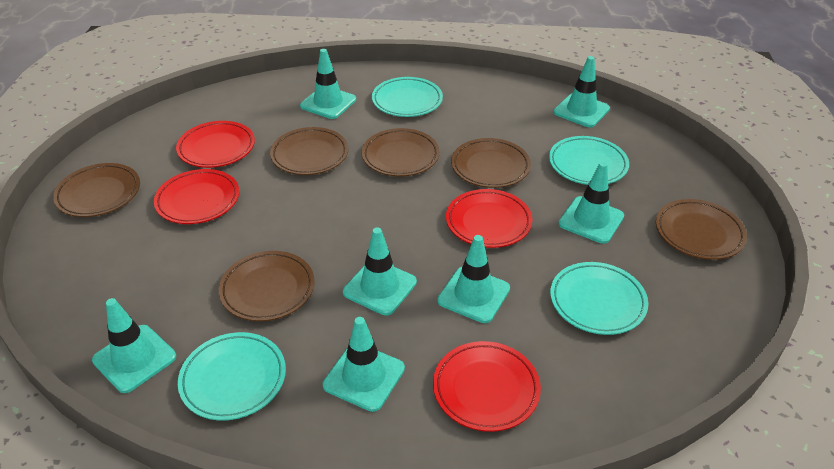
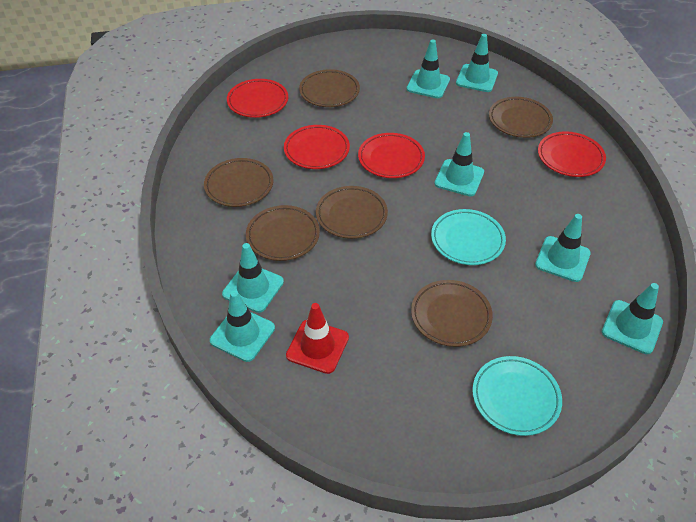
red traffic cone: 0 -> 1
turquoise plate: 4 -> 2

